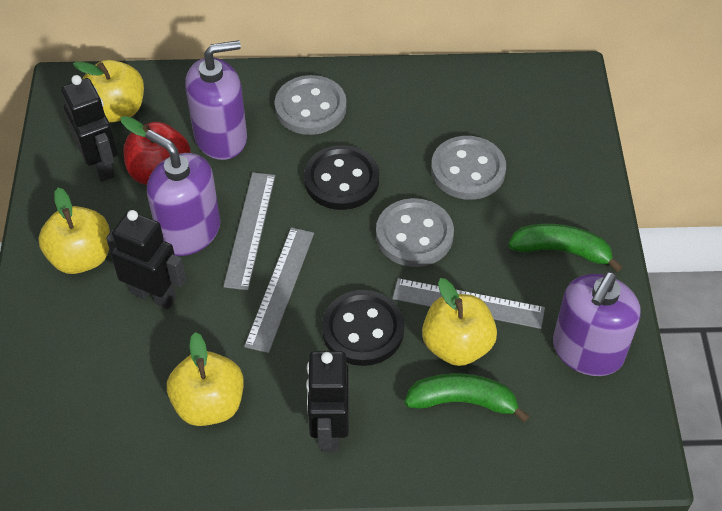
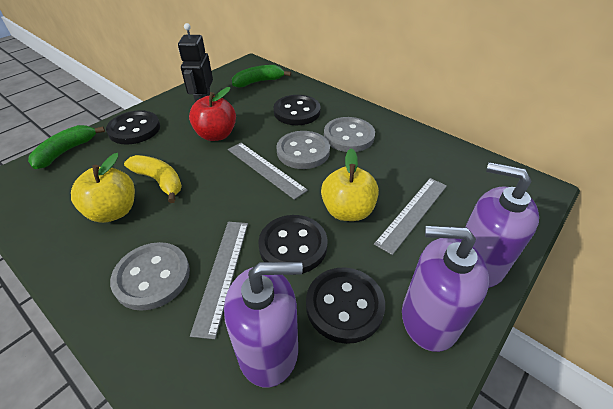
black button: 2 -> 4
black robot: 3 -> 1
yellow apple: 4 -> 2
yellow banana: 0 -> 1

